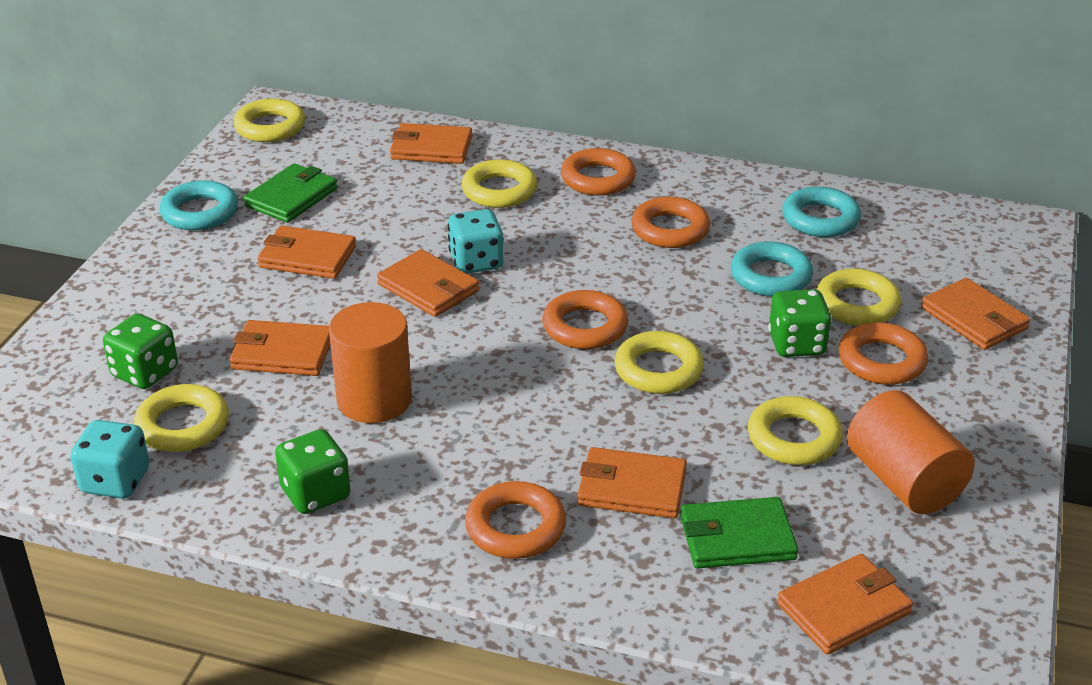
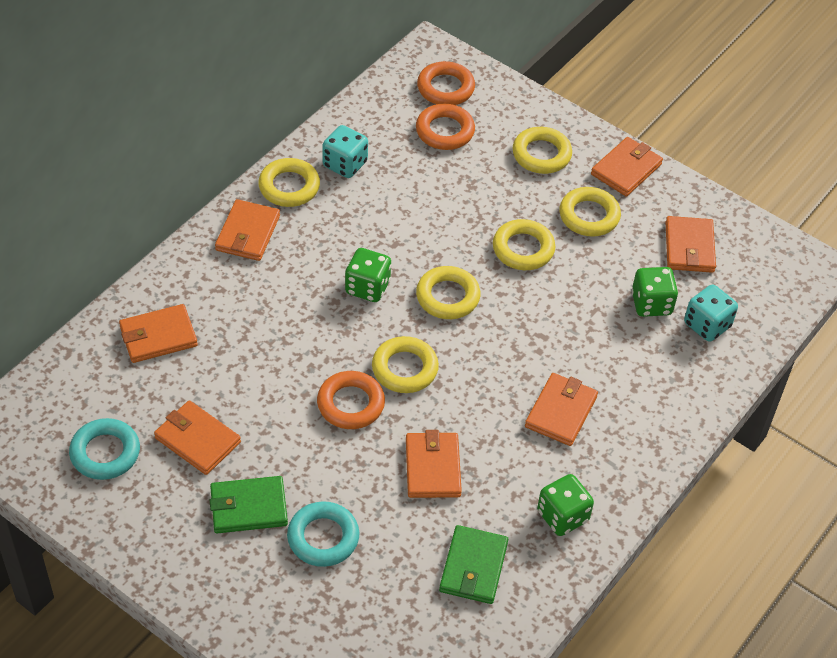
orange cylinder: 2 -> 0
orange ring: 5 -> 3
turquoise ring: 3 -> 2

